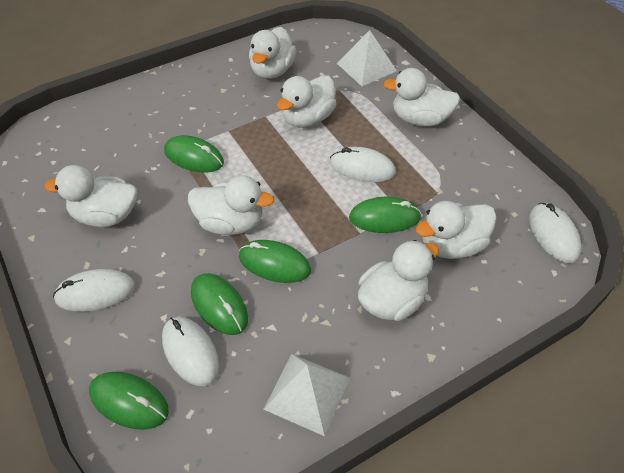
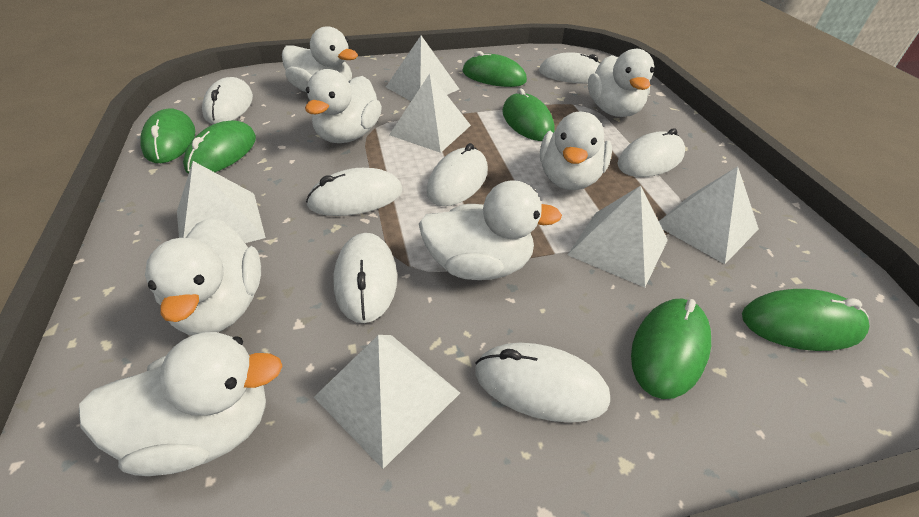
green mouse: 5 -> 6
white mouse: 4 -> 7
white pyramid: 2 -> 6

